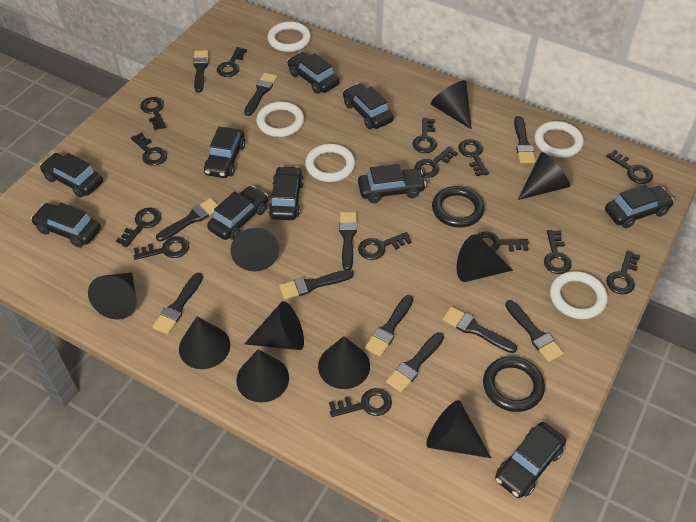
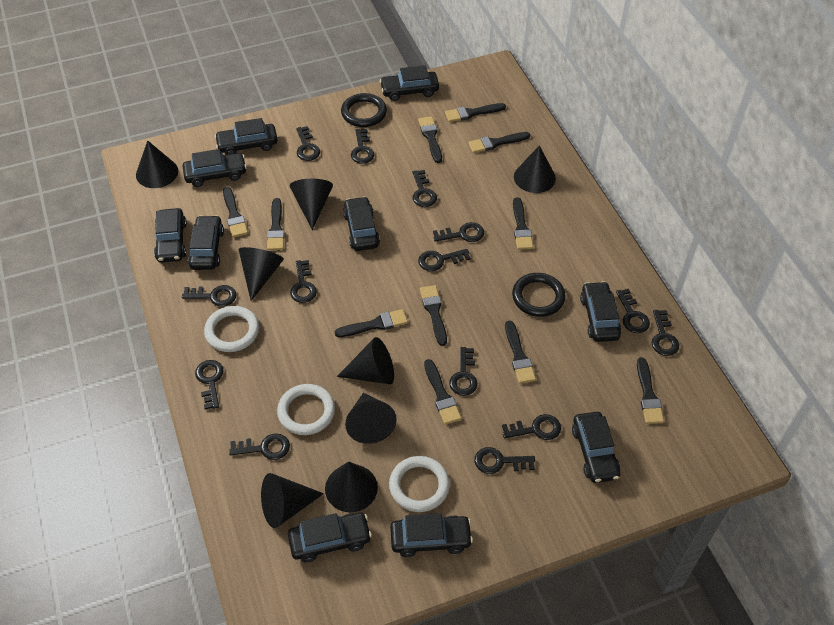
black cone: 10 -> 8
white ring: 5 -> 3

